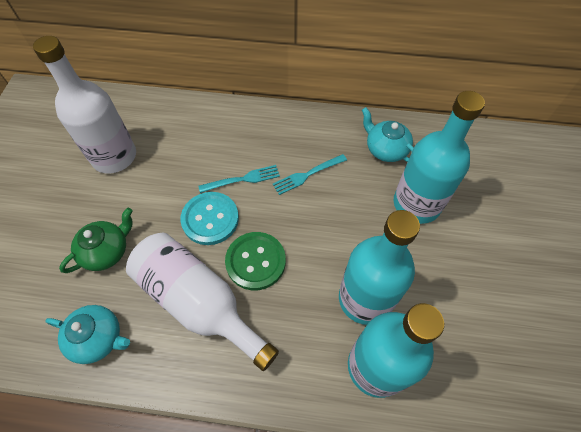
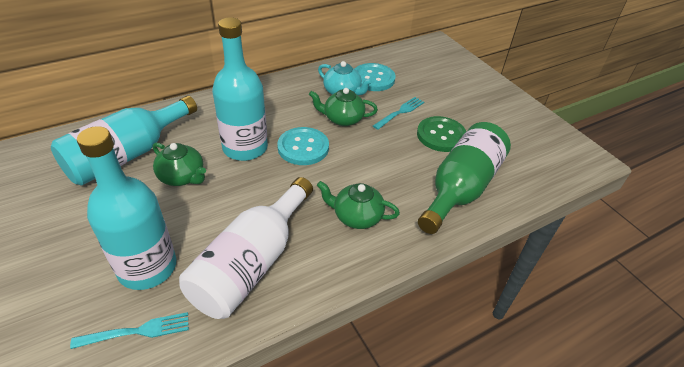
green bottle: 0 -> 1
green teapot: 1 -> 3
turquoise button: 1 -> 2
turquoise teapot: 2 -> 1
white bottle: 2 -> 1

